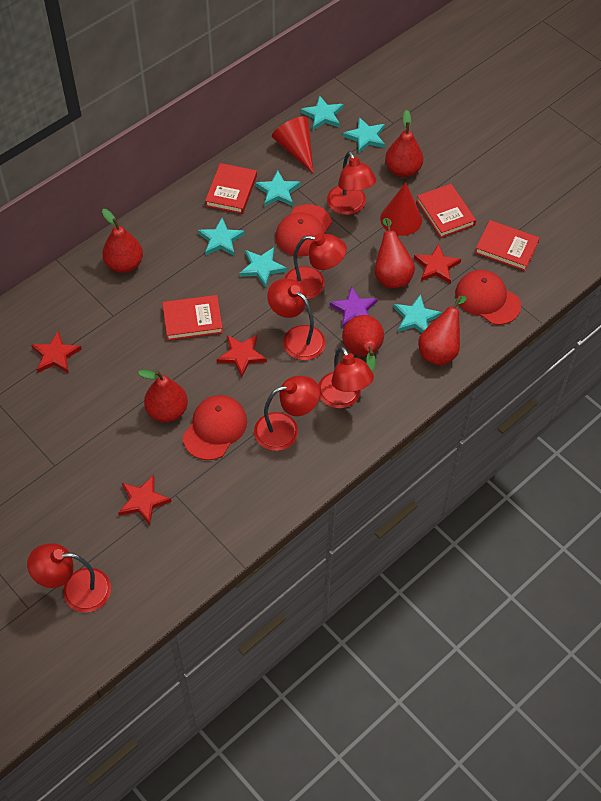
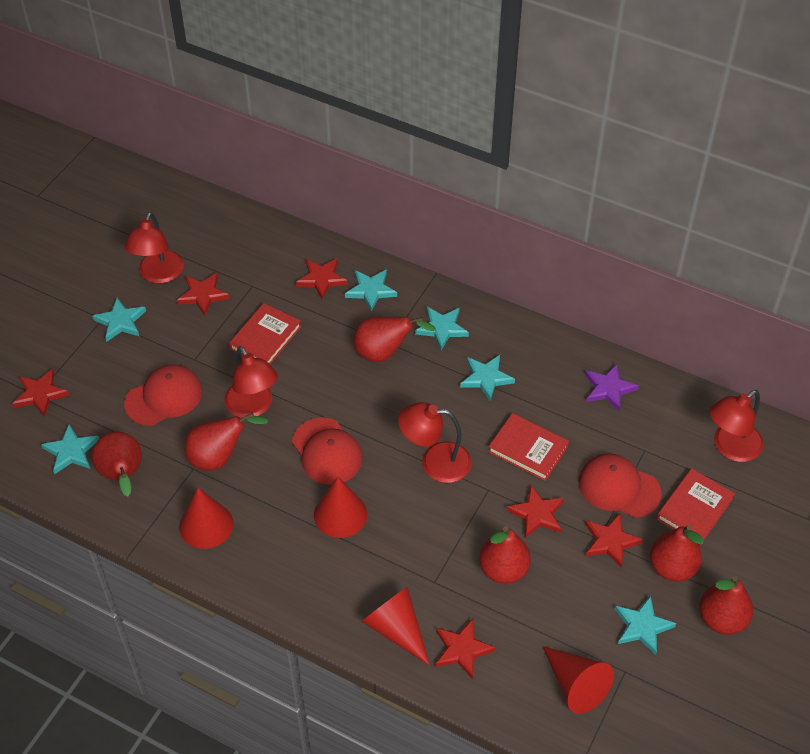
red book: 4 -> 3
red cone: 2 -> 4
red lamp: 6 -> 4
red star: 4 -> 6

